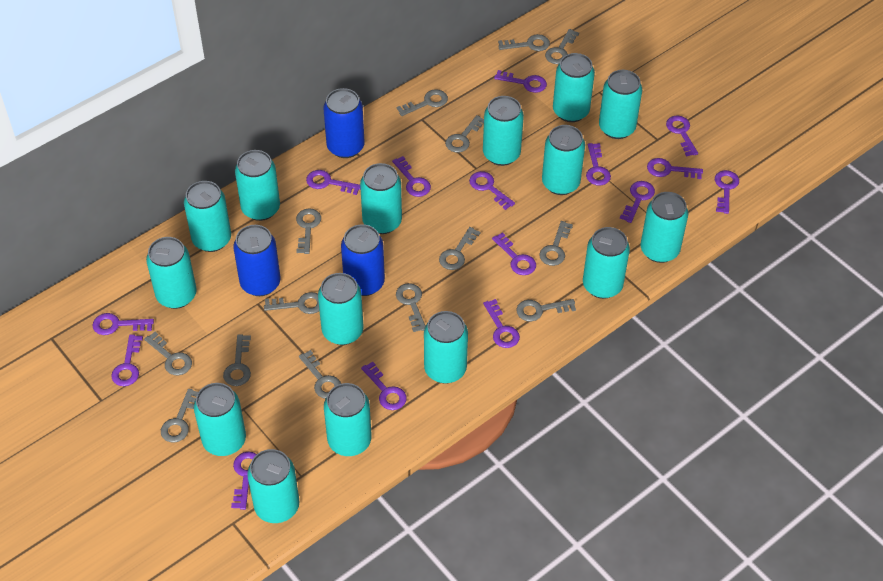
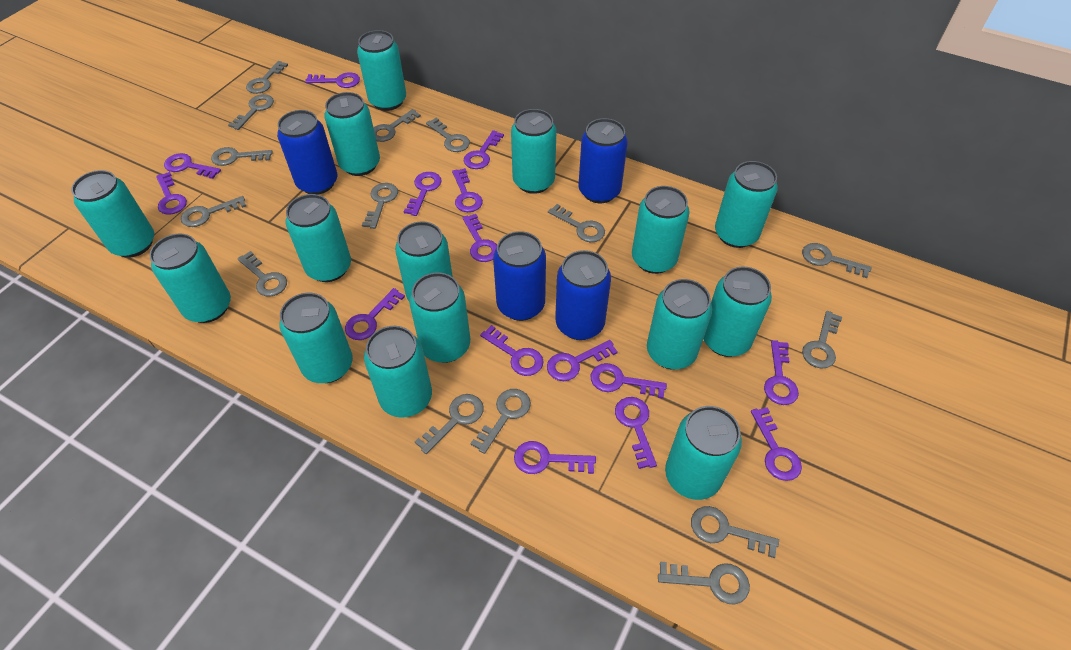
blue can: 3 -> 4
grey key: 14 -> 15

